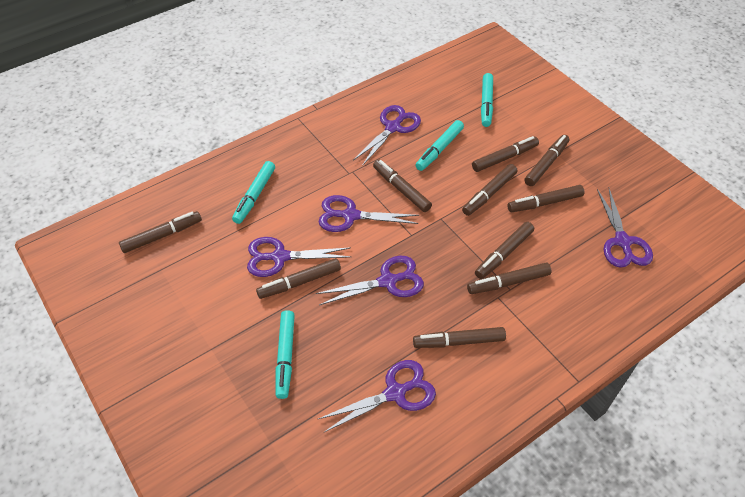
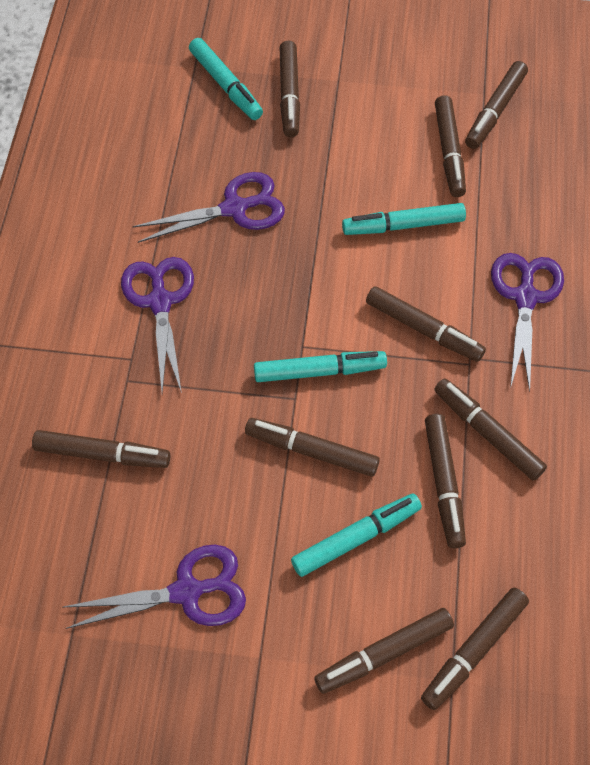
purple scissors: 6 -> 4

